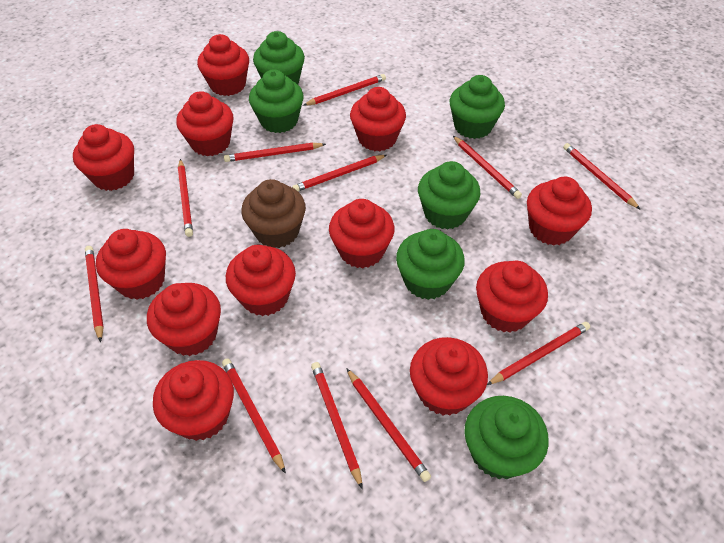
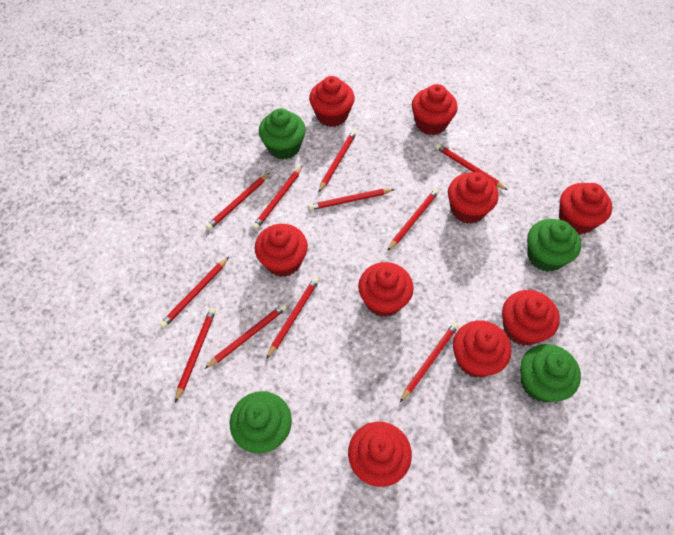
brown cupcake: 1 -> 0
green cupcake: 6 -> 4
red cupcake: 12 -> 9

